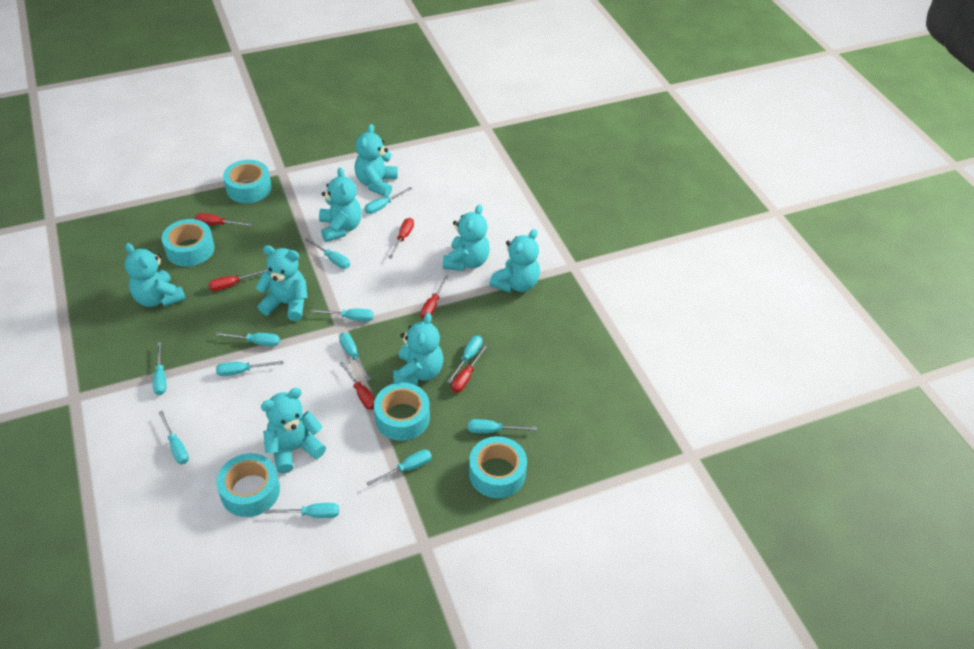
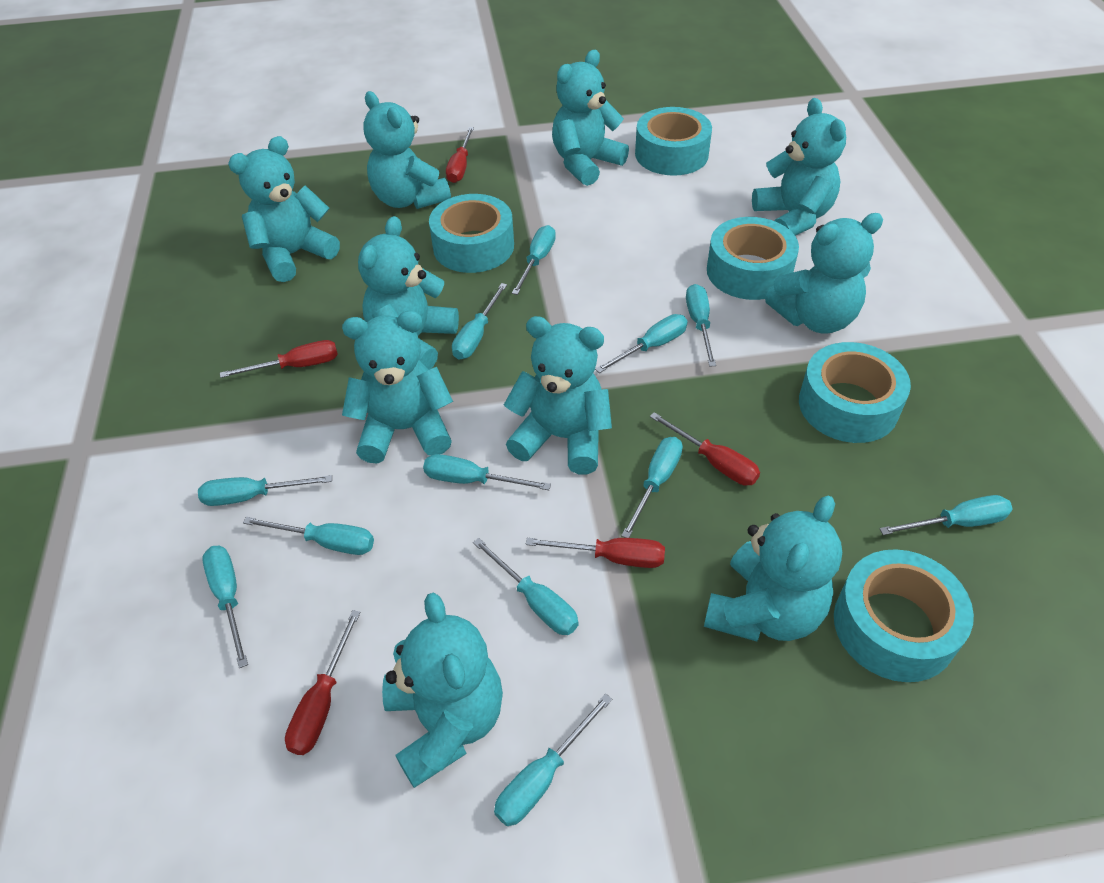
red screwdriver: 6 -> 5
turquoise teddy bear: 8 -> 10

